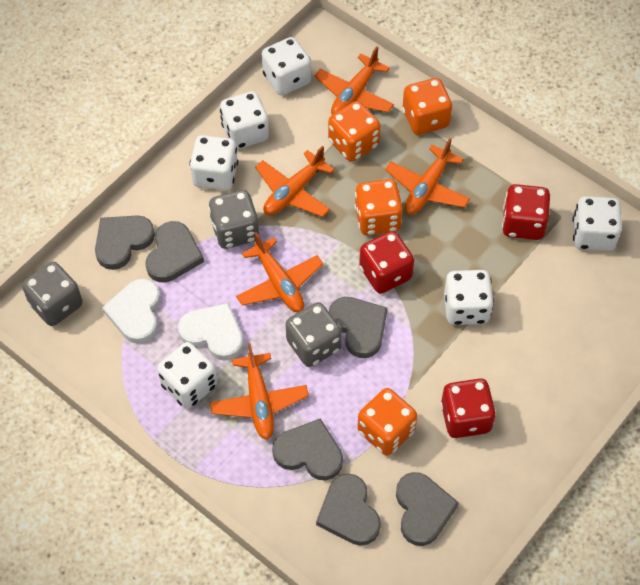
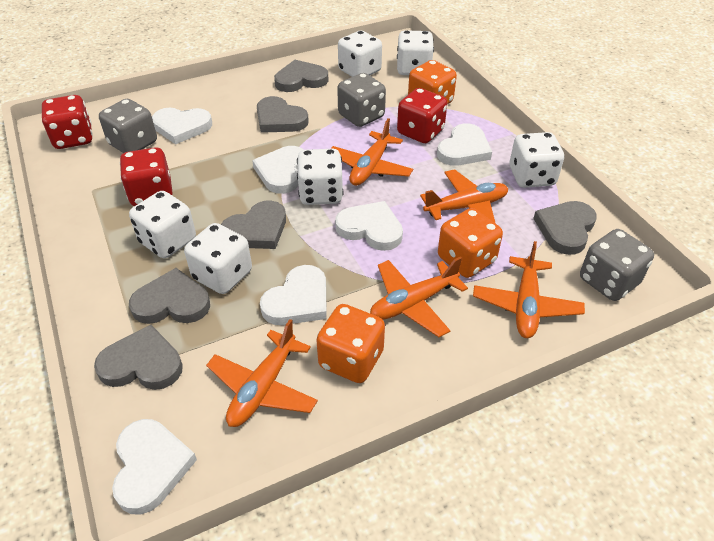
orange dice: 4 -> 3
white heart: 2 -> 6

